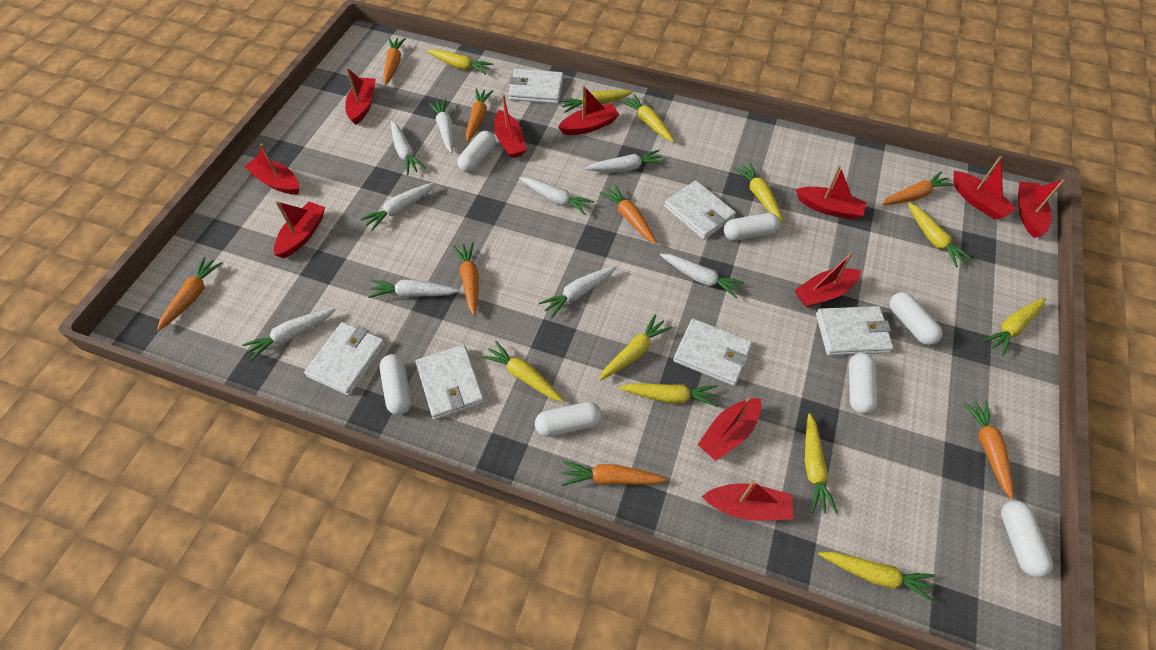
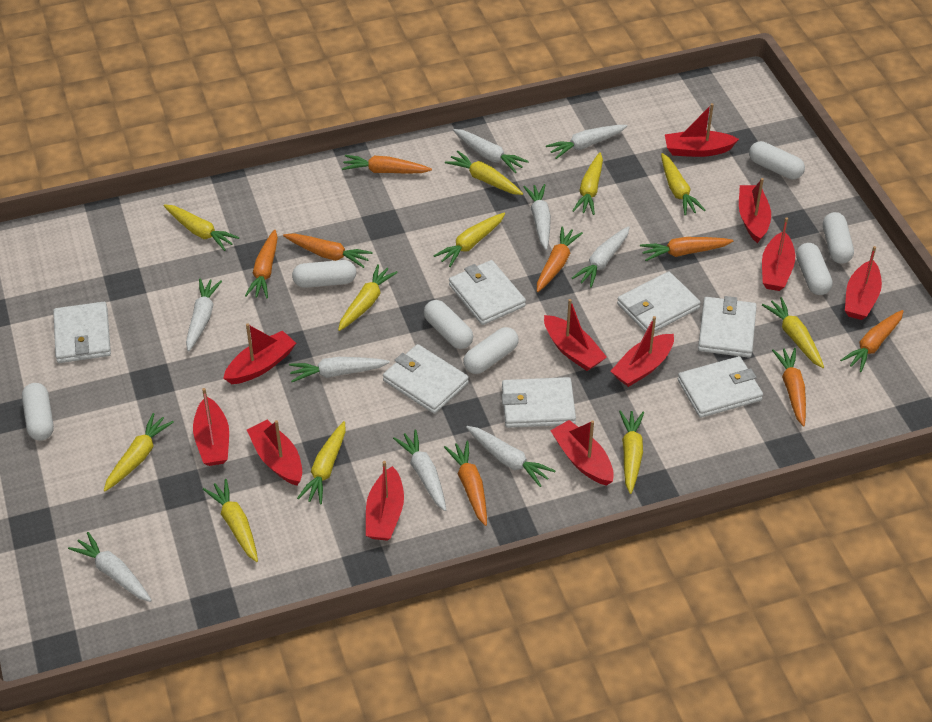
white wallet: 6 -> 7

